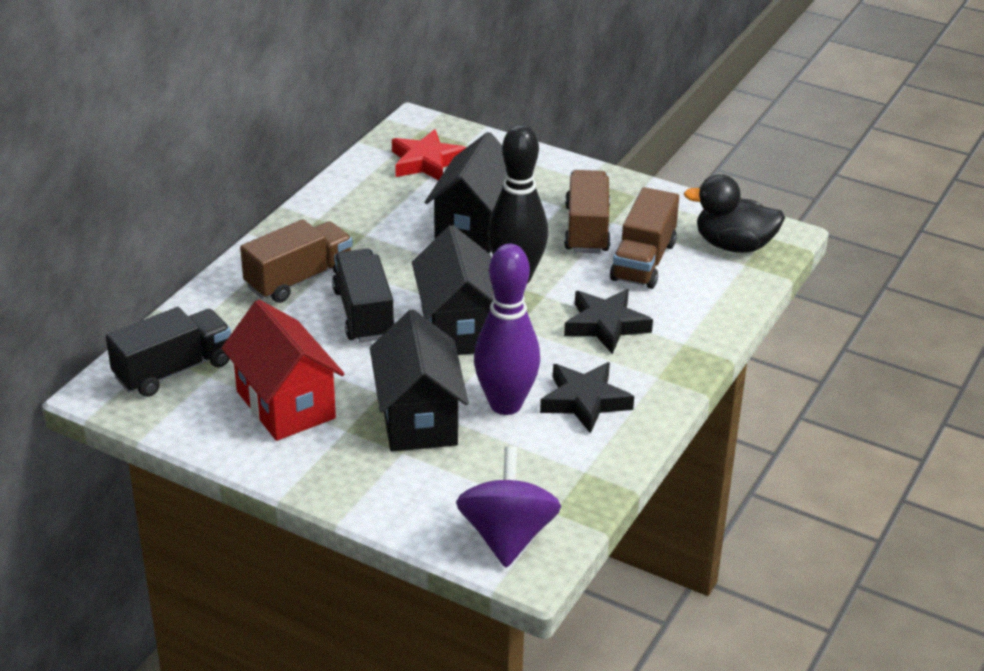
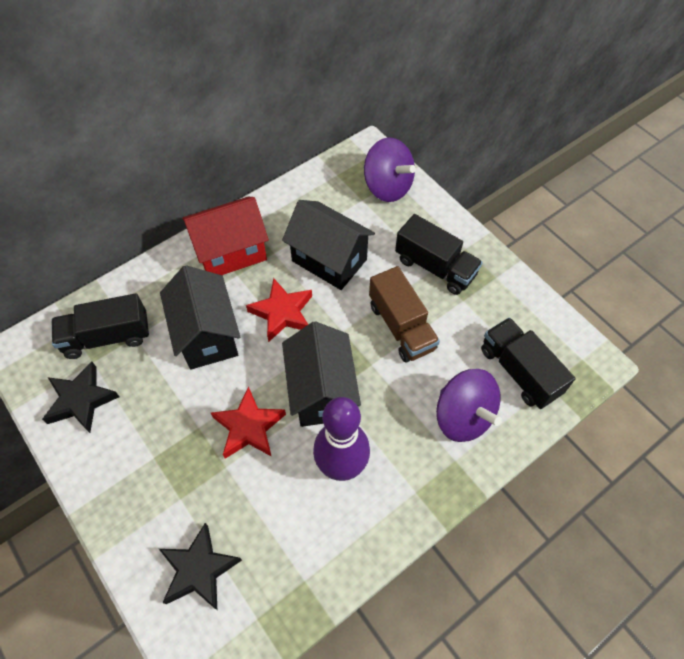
black bowling pin: 1 -> 0
black duck: 1 -> 0
black truck: 2 -> 3
brown truck: 3 -> 1
purple spinning top: 1 -> 2
red star: 1 -> 2

